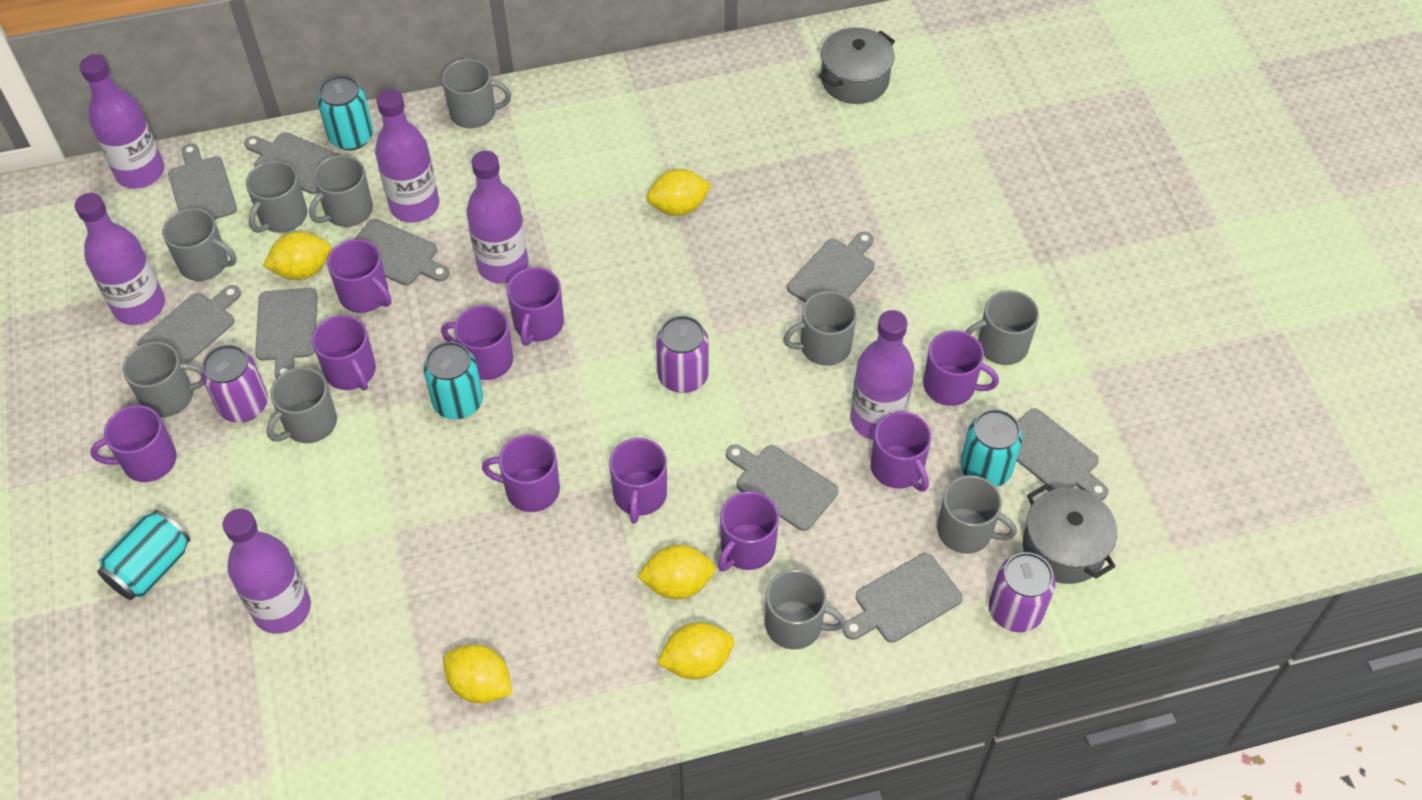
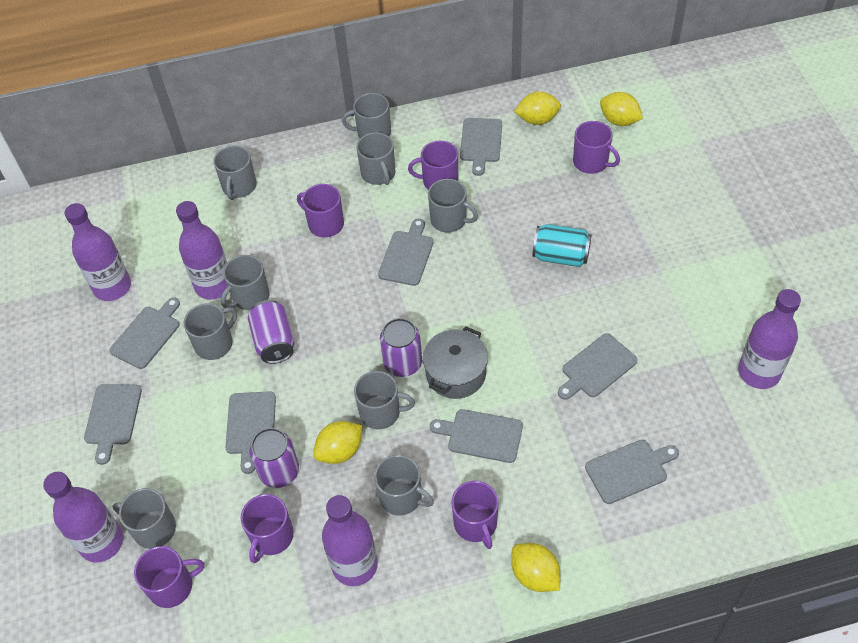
grey cutting board: 9 -> 8
grey mug: 10 -> 9
grey pot: 2 -> 1
purple bottle: 6 -> 5
purple mug: 10 -> 6
turquoise can: 4 -> 1
yellow lemon: 5 -> 4

